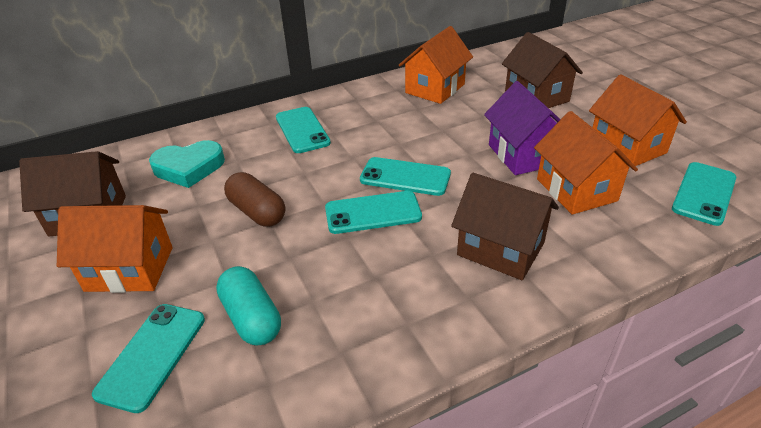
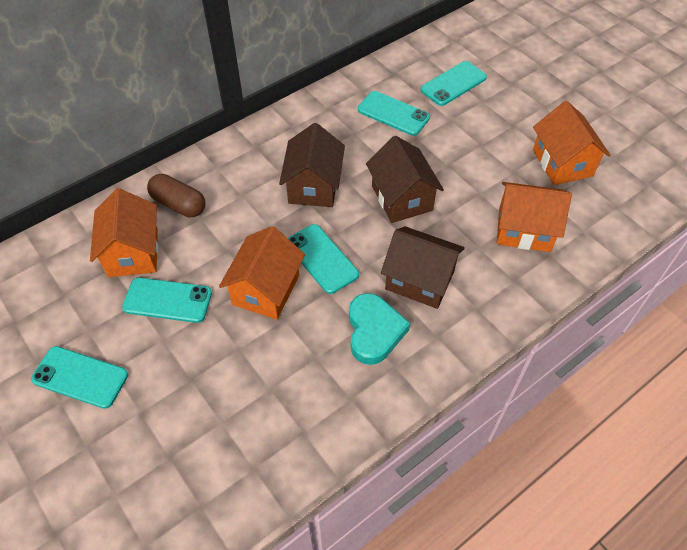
purple house: 1 -> 0
turquoise capsule: 1 -> 0

